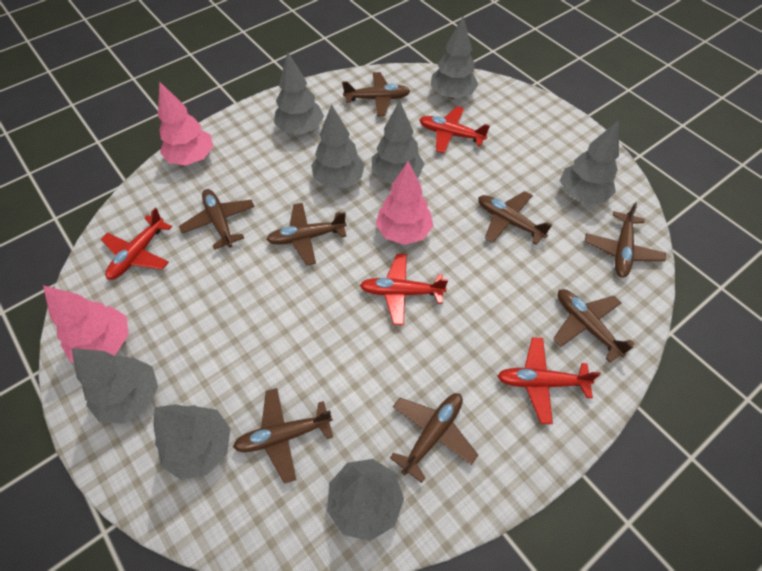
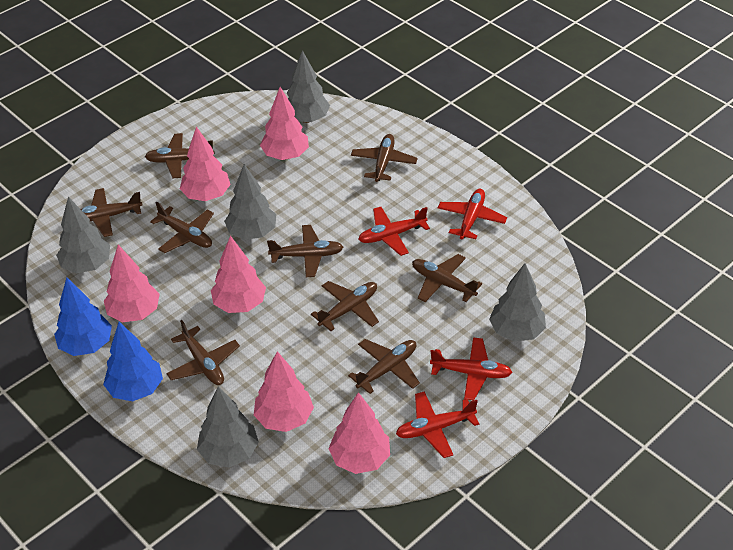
blue tree: 0 -> 2
brown plane: 8 -> 9
grey tree: 8 -> 5
pink tree: 3 -> 6

